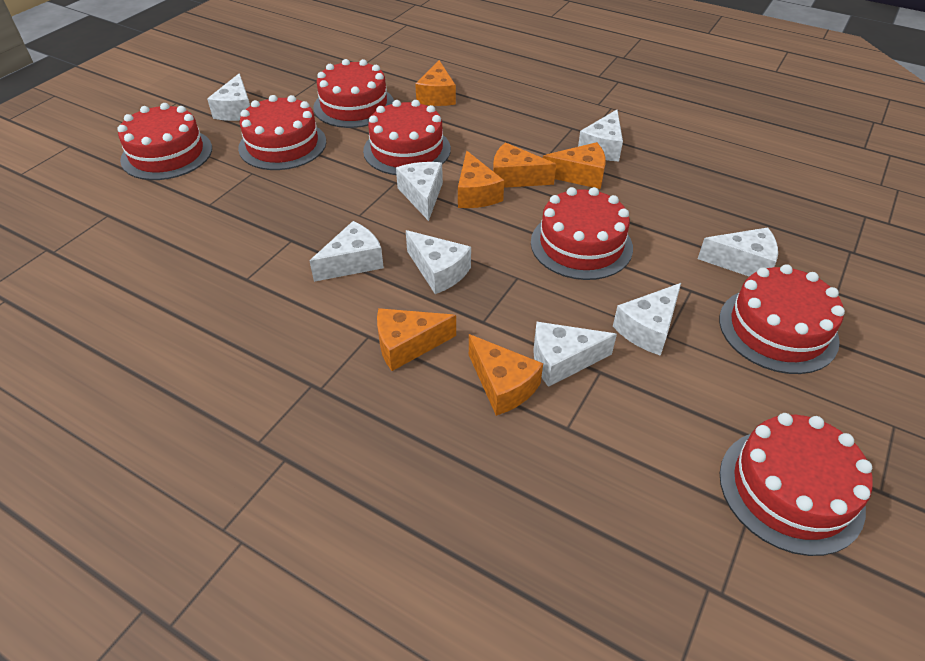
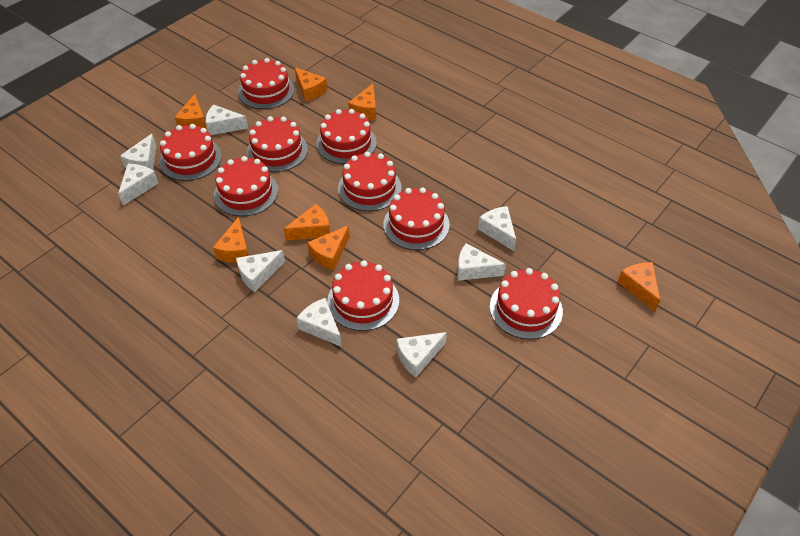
orange cheese: 6 -> 7
red cake: 7 -> 9

